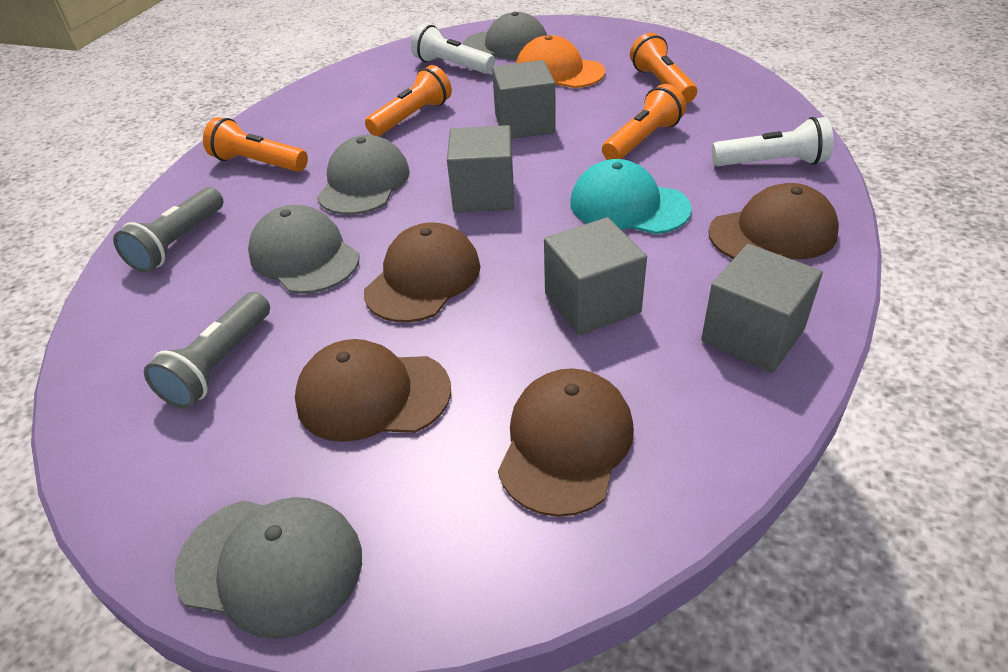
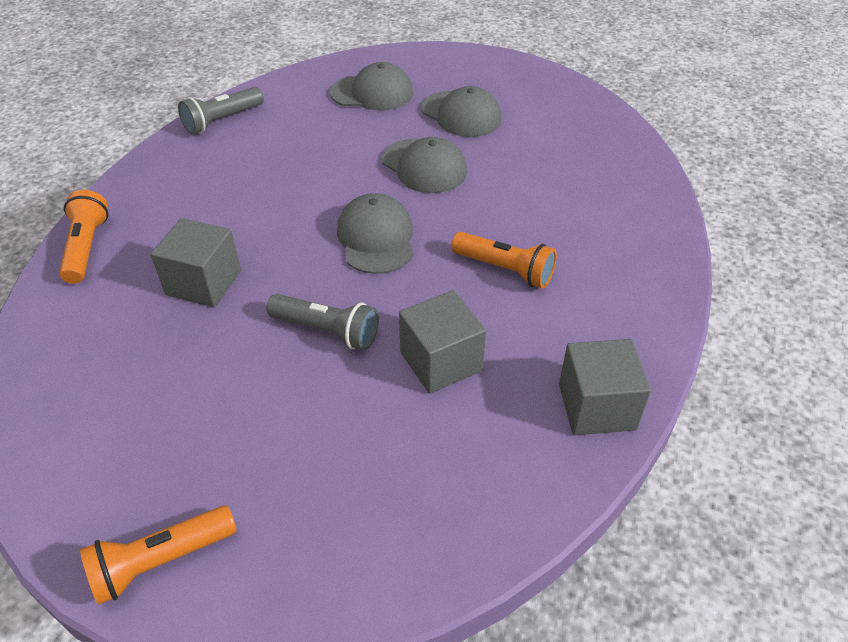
brown cap: 4 -> 0
grey cube: 4 -> 3
orange cap: 1 -> 0
orange flashlight: 4 -> 3
turquoise cap: 1 -> 0
white flashlight: 2 -> 0

